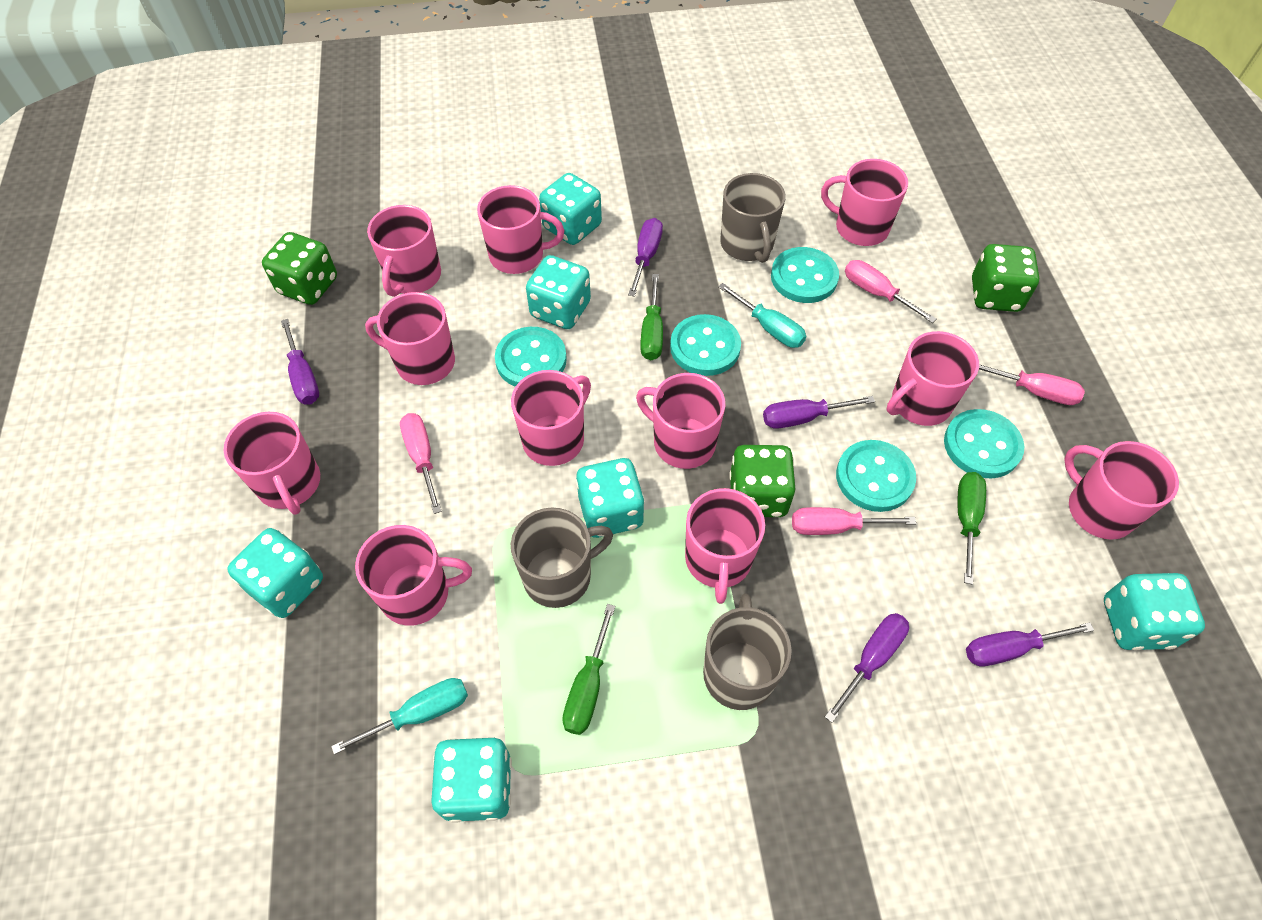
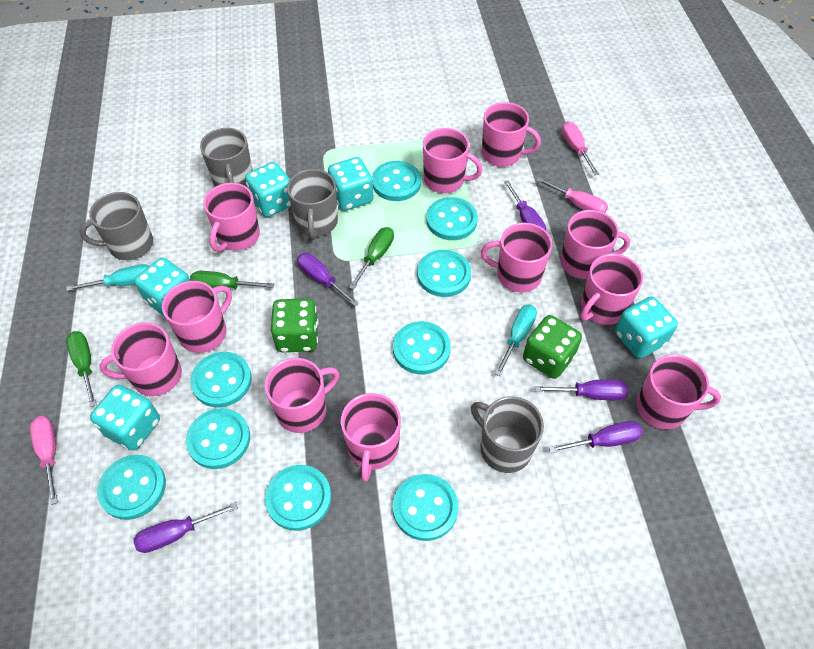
green dice: 3 -> 2
grey mug: 3 -> 4
pink screwdriver: 4 -> 3
turquoise button: 5 -> 9
turquoise dice: 6 -> 5

